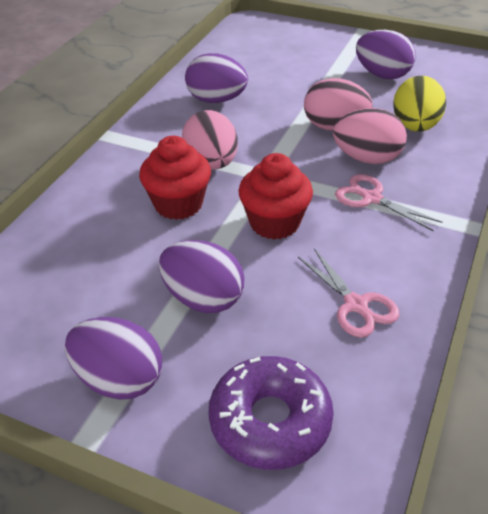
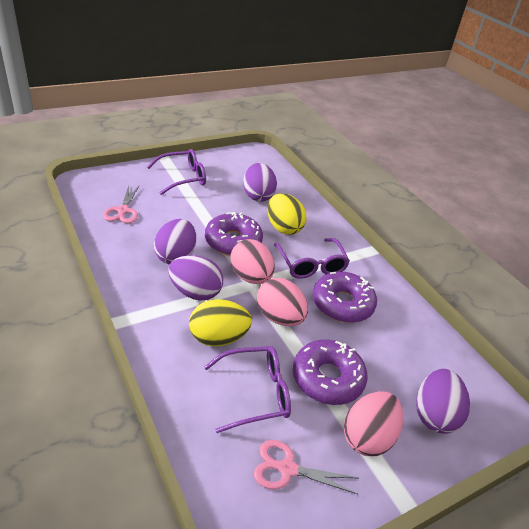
purple donut: 1 -> 3
purple glasses: 0 -> 3
red cupcake: 2 -> 0
yellow egg: 1 -> 2

